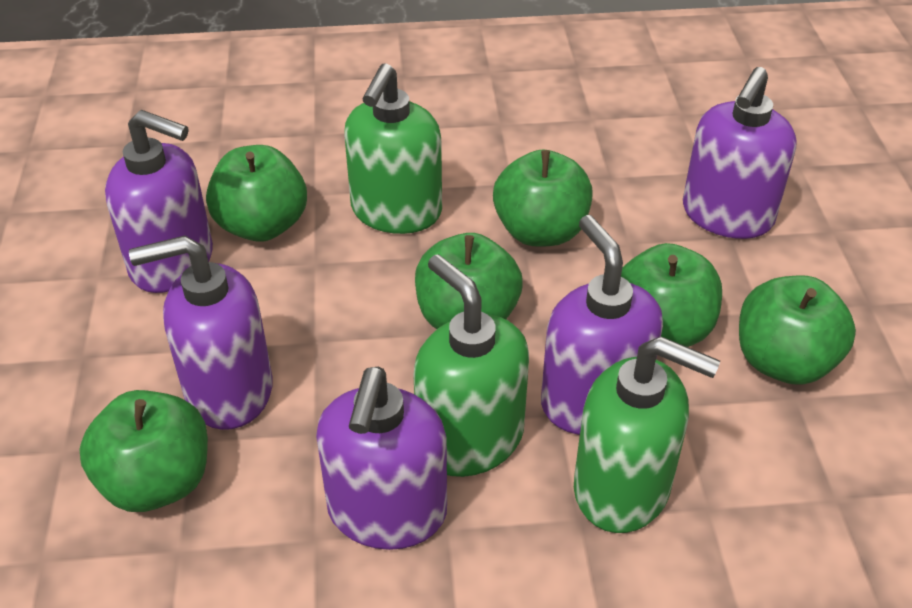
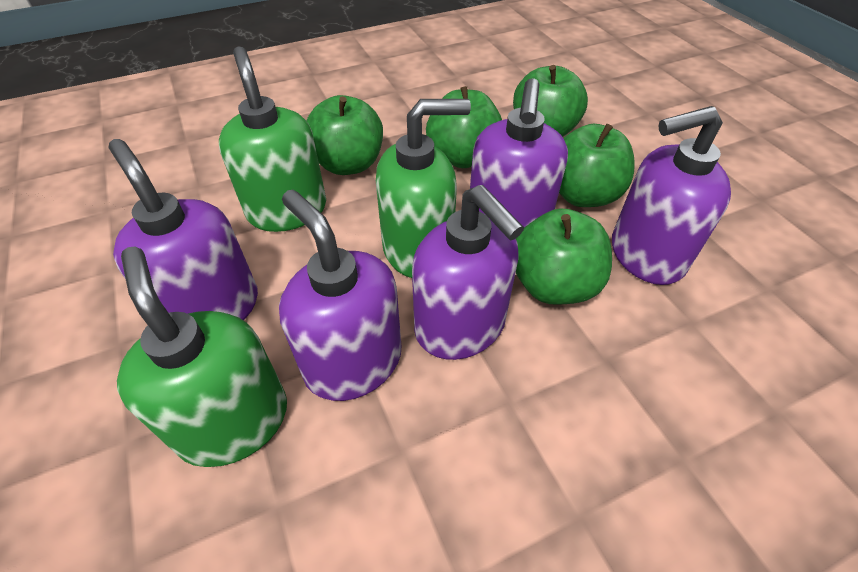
green apple: 6 -> 5

